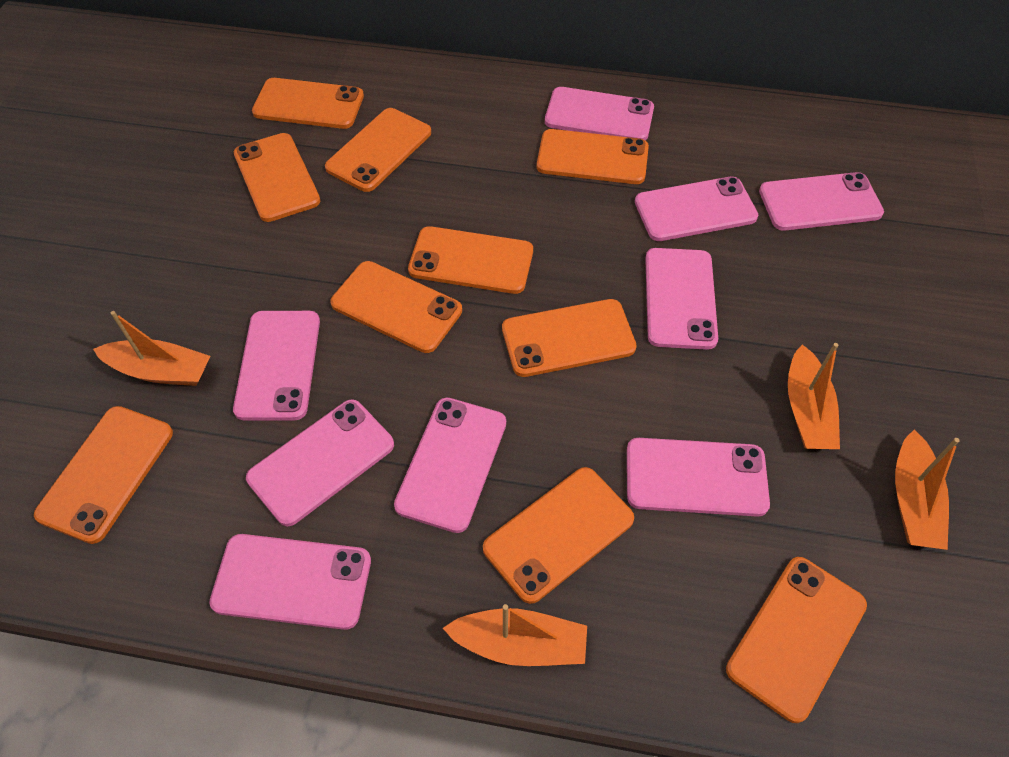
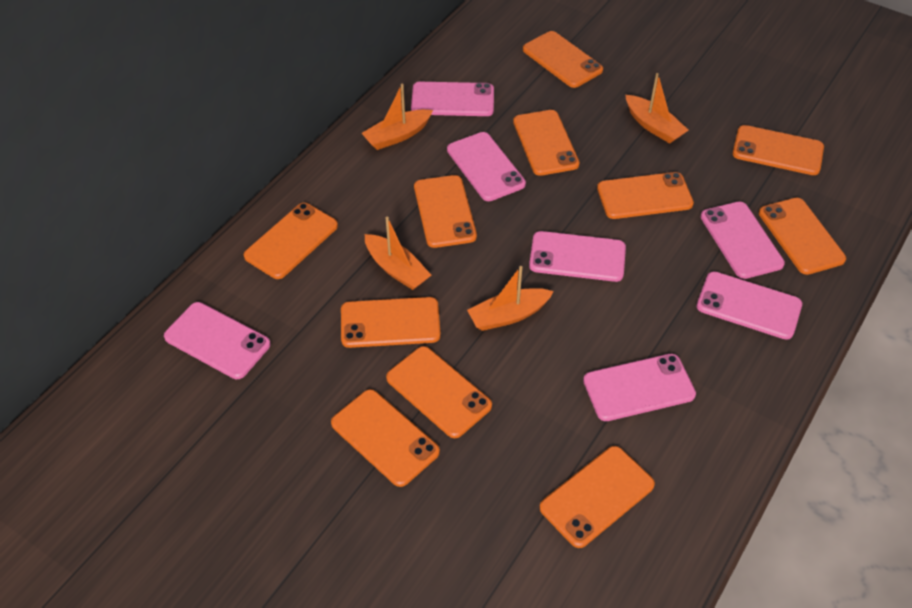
orange phone: 10 -> 11
pink phone: 9 -> 7

